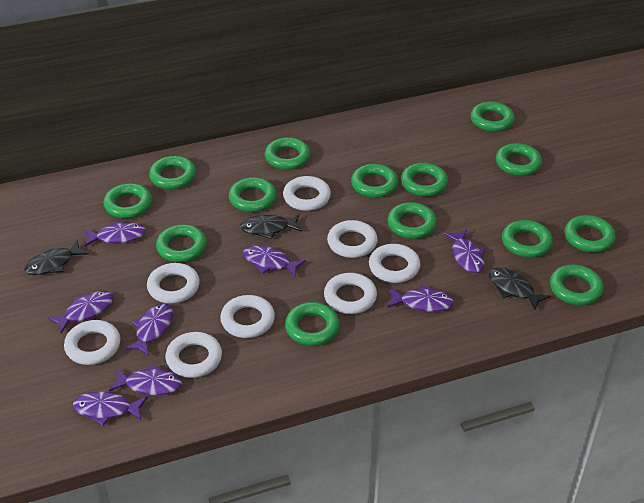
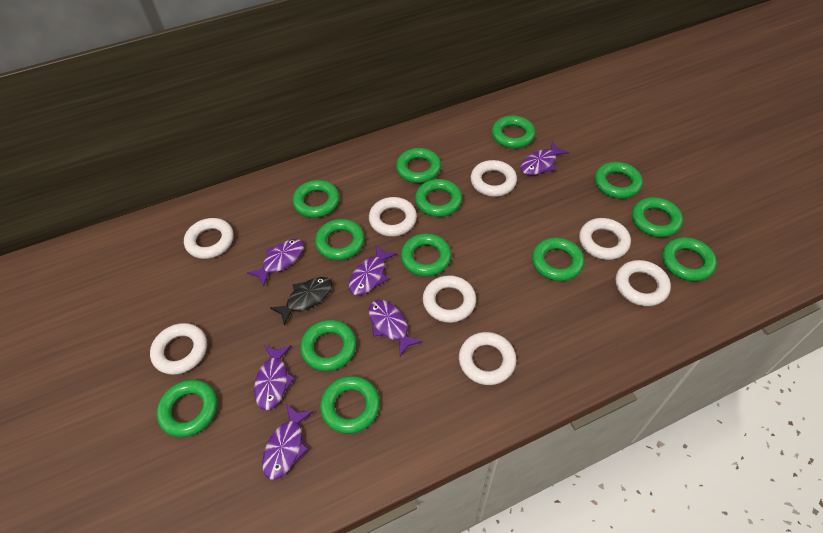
black fish: 3 -> 1
green ring: 14 -> 13
purple fish: 8 -> 6

